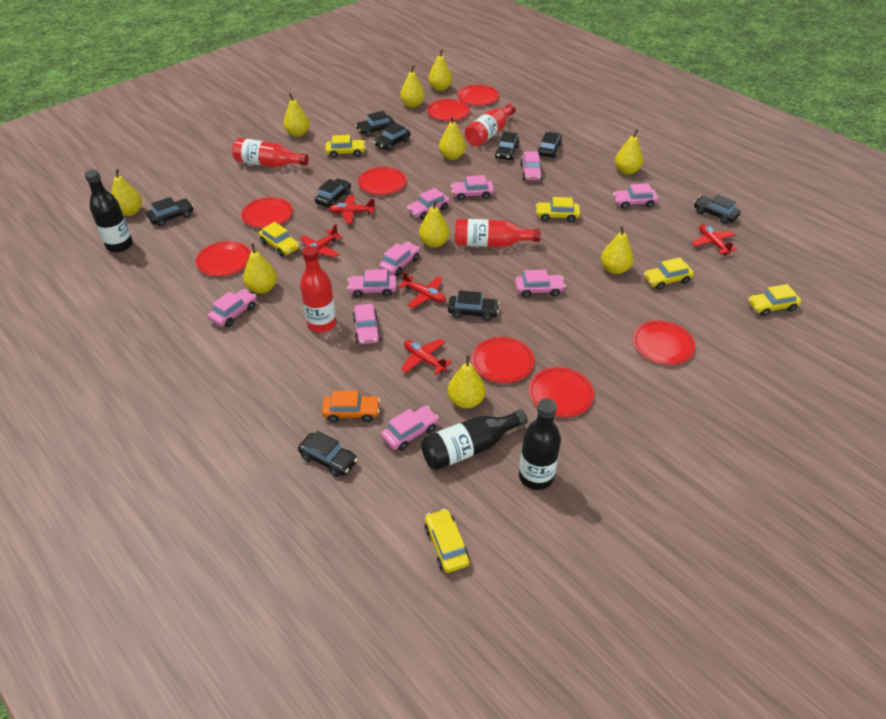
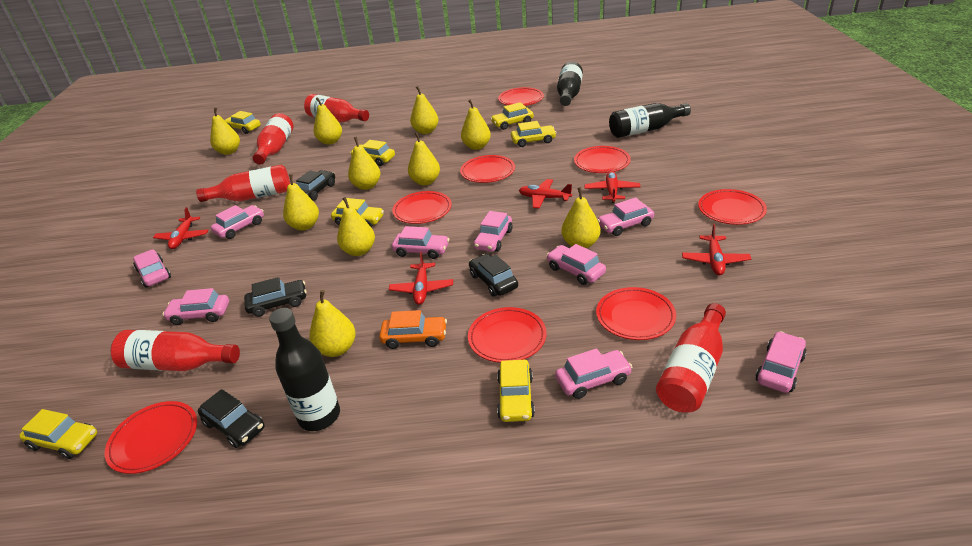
black car: 9 -> 4
pink car: 10 -> 9
red bottle: 4 -> 5
yellow car: 6 -> 7

